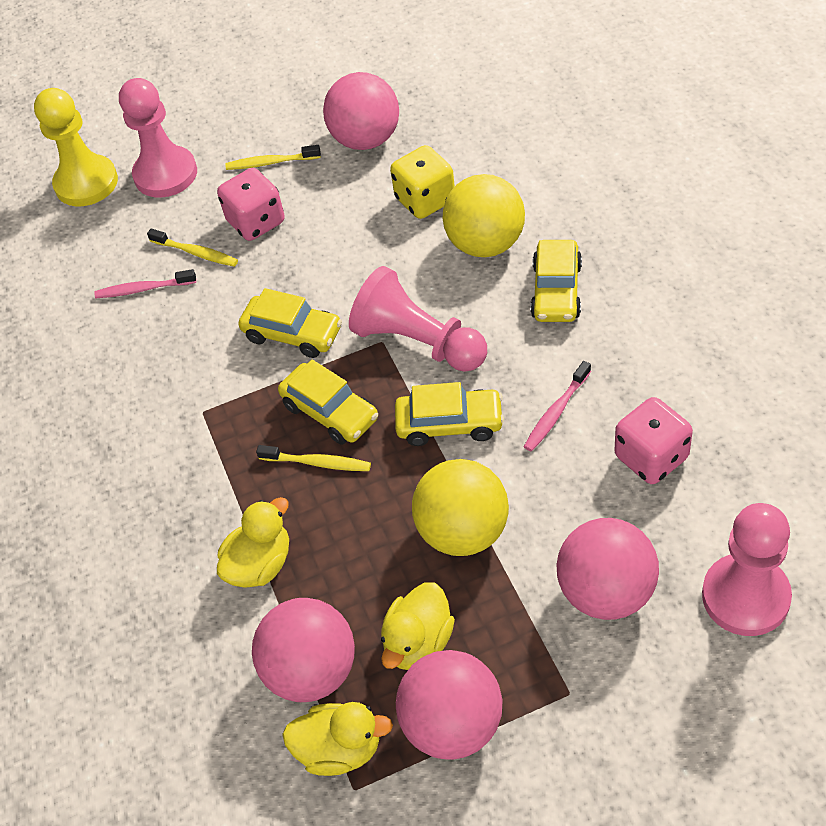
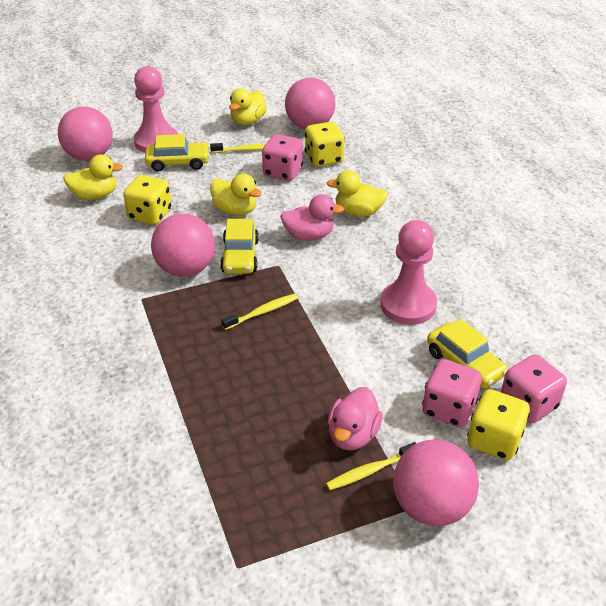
pink dice: 2 -> 3
pink duck: 0 -> 2
pink pawn: 3 -> 2
pink toothbrush: 2 -> 0
yellow ball: 2 -> 0
yellow car: 4 -> 3
yellow dice: 1 -> 3
yellow duck: 3 -> 4
yellow pawn: 1 -> 0

